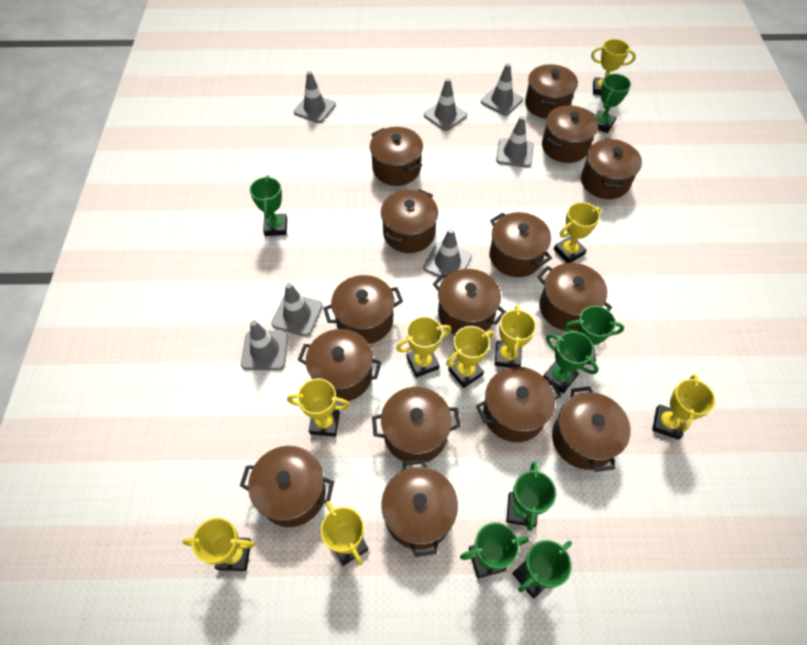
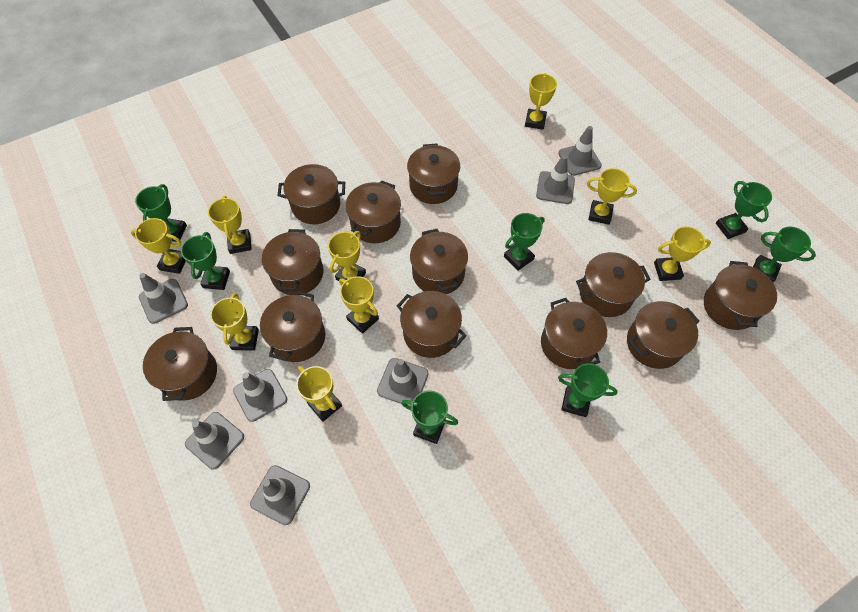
brown pot: 15 -> 12

